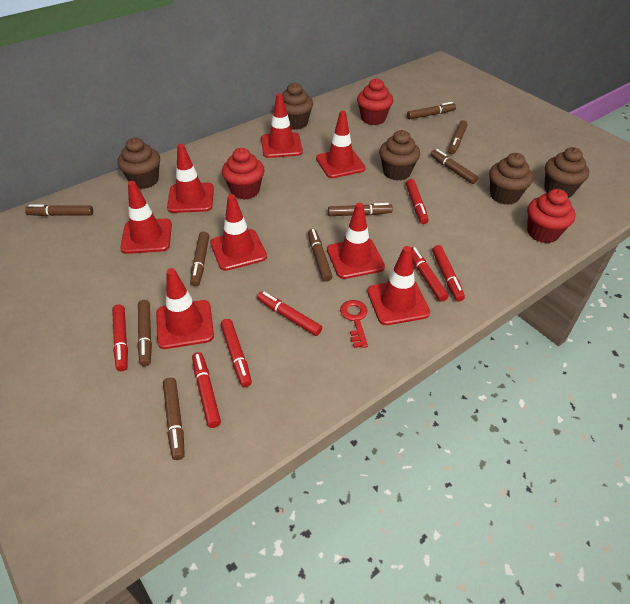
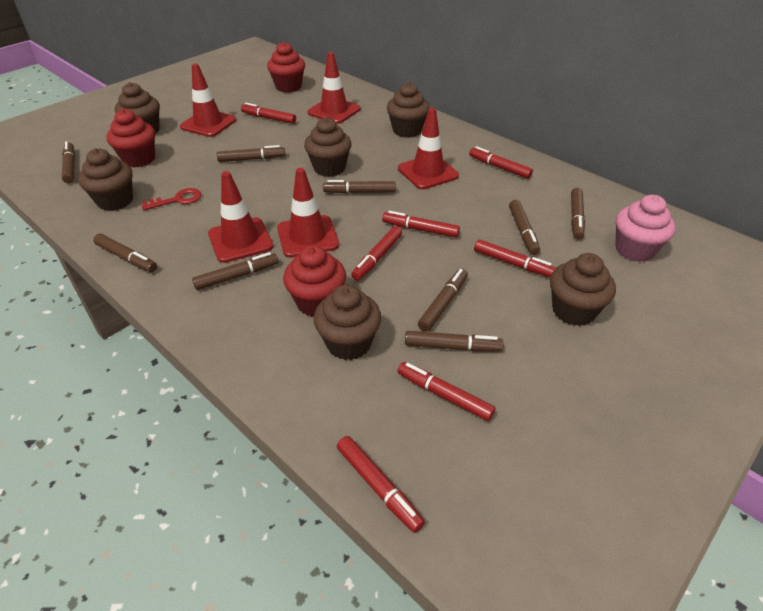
brown cupcake: 5 -> 6
pink cupcake: 0 -> 1
red traffic cone: 8 -> 5

